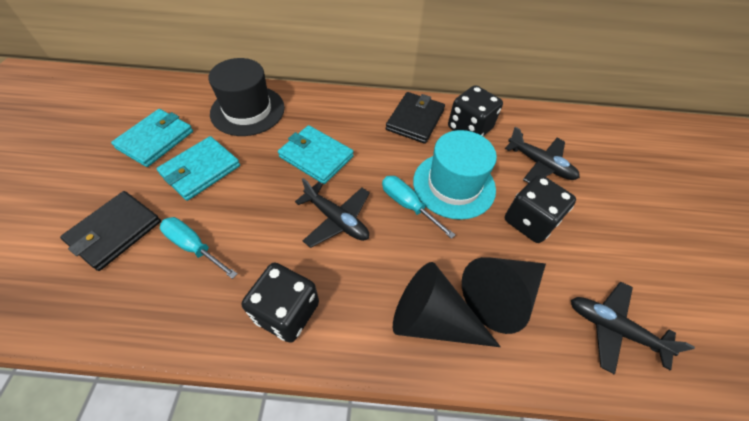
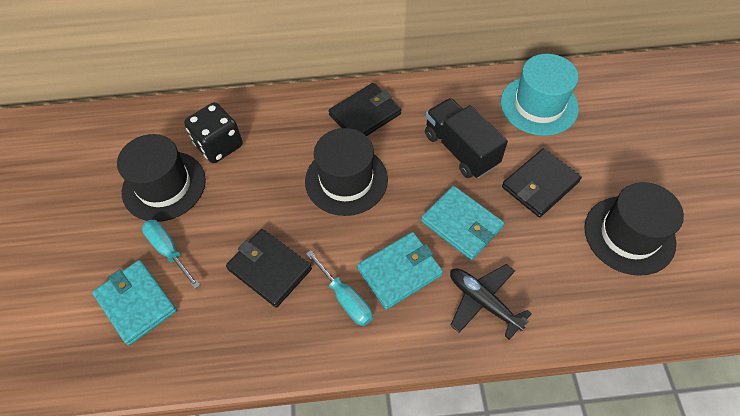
black cone: 2 -> 0
black dice: 3 -> 1
black hat: 1 -> 3
black plane: 3 -> 1
black truck: 0 -> 1
black wallet: 2 -> 3

